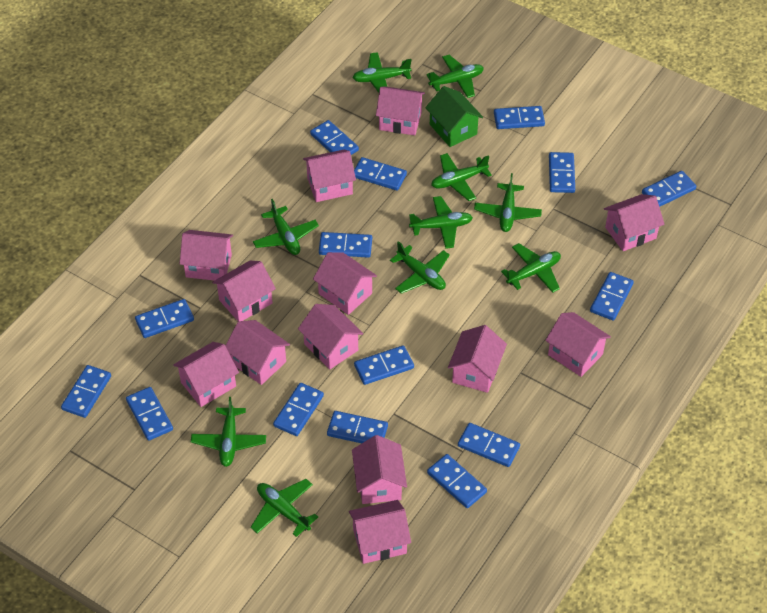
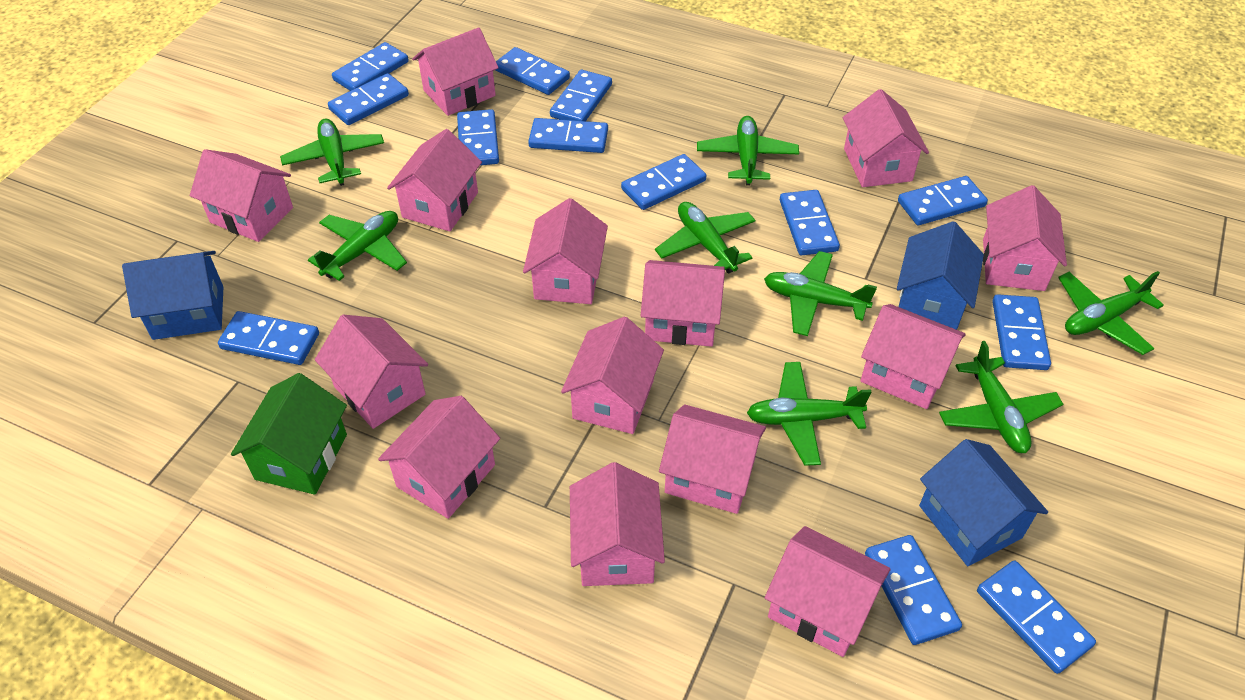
blue domino: 15 -> 13
blue house: 0 -> 3
green plane: 10 -> 8
pink house: 13 -> 14

